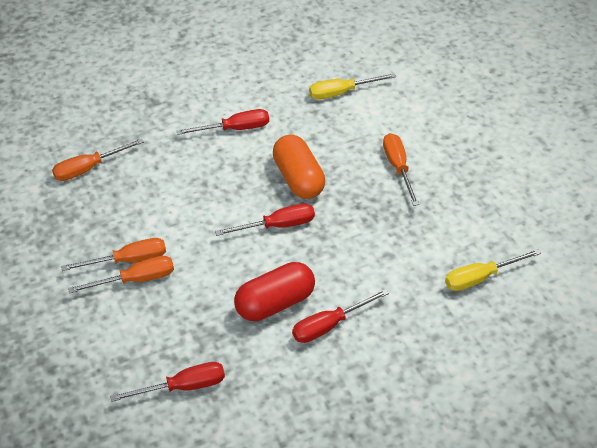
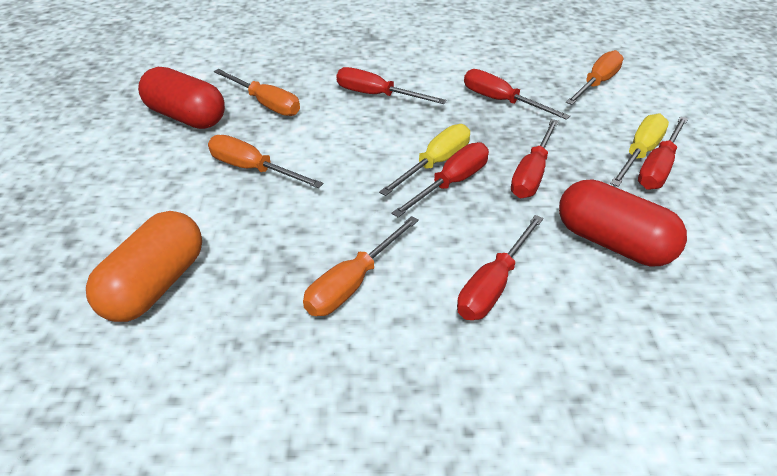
red capsule: 1 -> 2
red screwdriver: 4 -> 6

